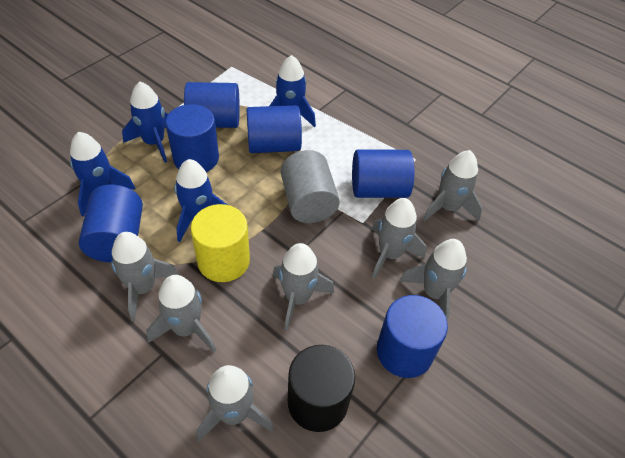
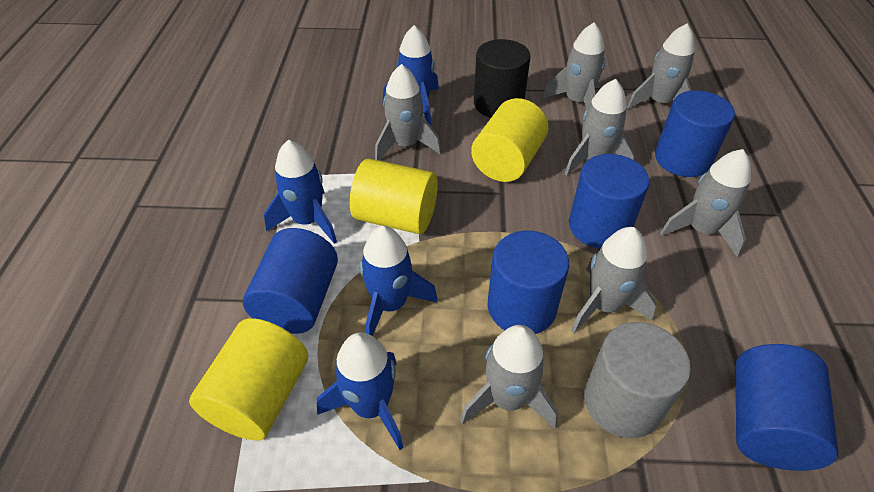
blue cylinder: 6 -> 5
yellow cylinder: 1 -> 3

